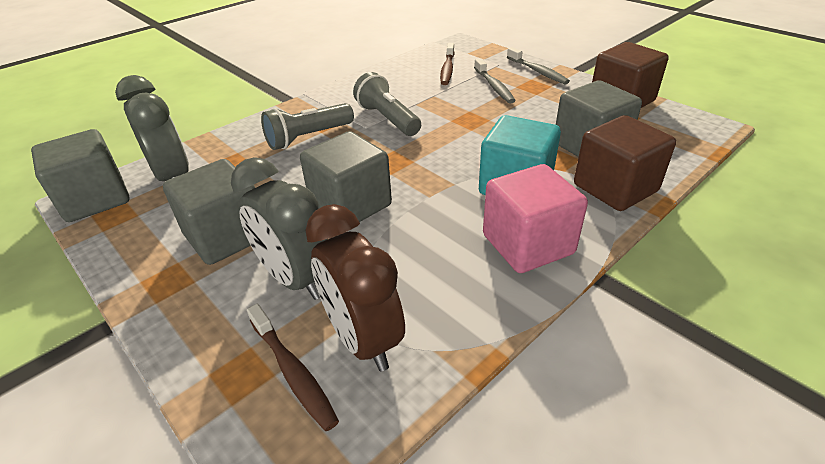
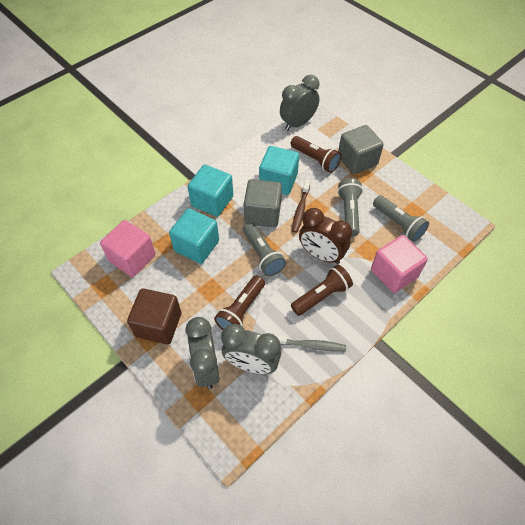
brown cube: 2 -> 1
brown flashlight: 0 -> 3
brown toothbrush: 2 -> 1
grey clock: 2 -> 3
grey cube: 4 -> 2
grey flashlight: 2 -> 3
grey toothbrush: 2 -> 1
pink cube: 1 -> 2
turquoise cube: 1 -> 3

